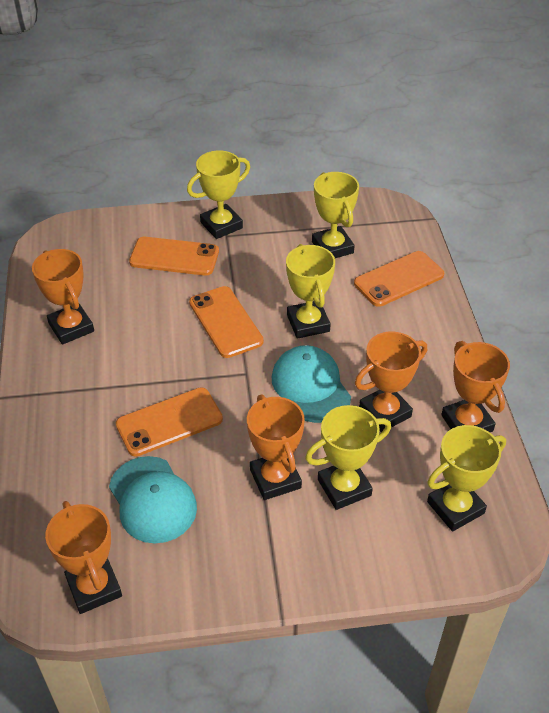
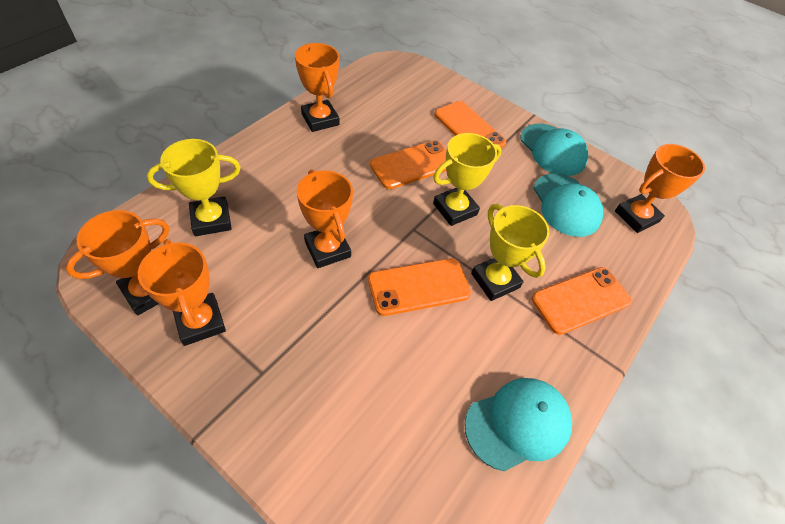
turquoise cap: 2 -> 3
yellow trophy: 5 -> 3

